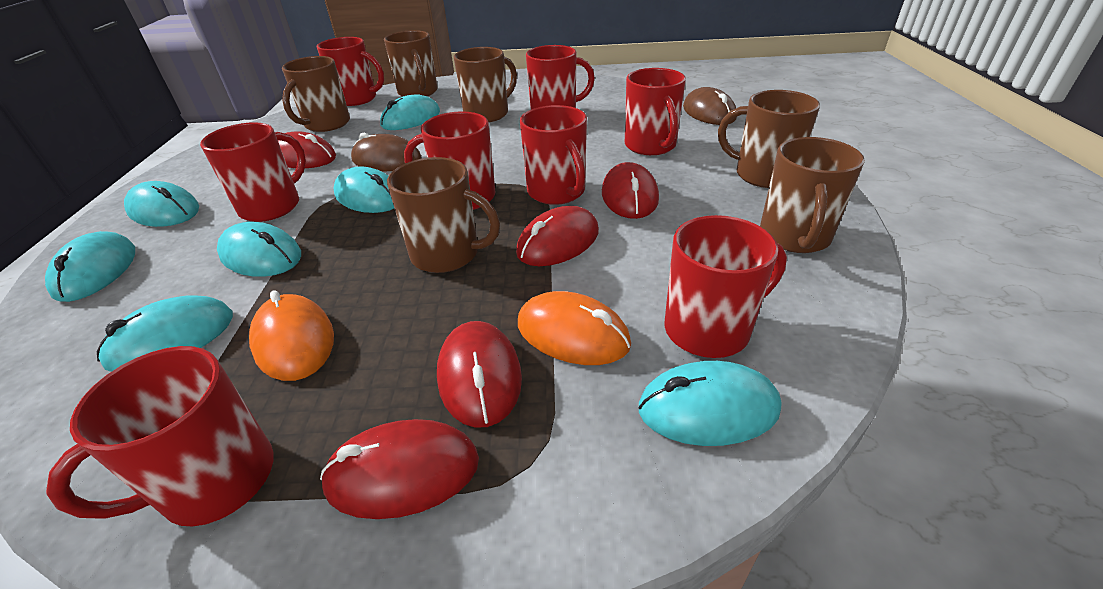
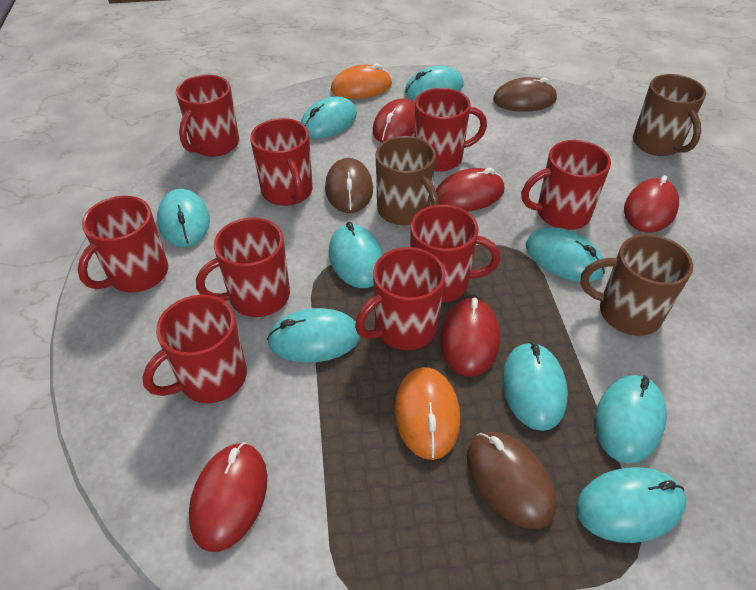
brown mouse: 2 -> 3
brown mug: 6 -> 3
red mug: 8 -> 9
turquoise mouse: 7 -> 9

